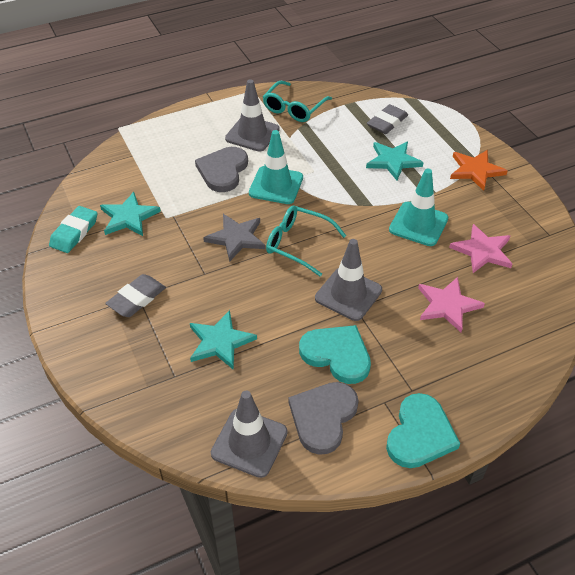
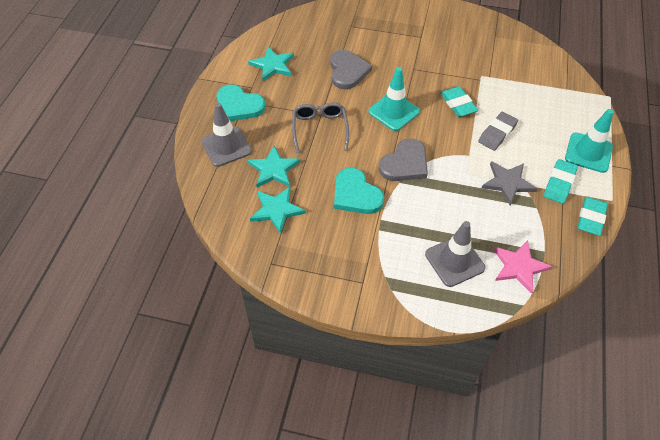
grey eraser: 2 -> 1
grey glasses: 0 -> 1
grey traffic cone: 3 -> 2
orange star: 1 -> 0
pink star: 2 -> 1
turquoise eraser: 1 -> 3
turquoise glasses: 2 -> 0

